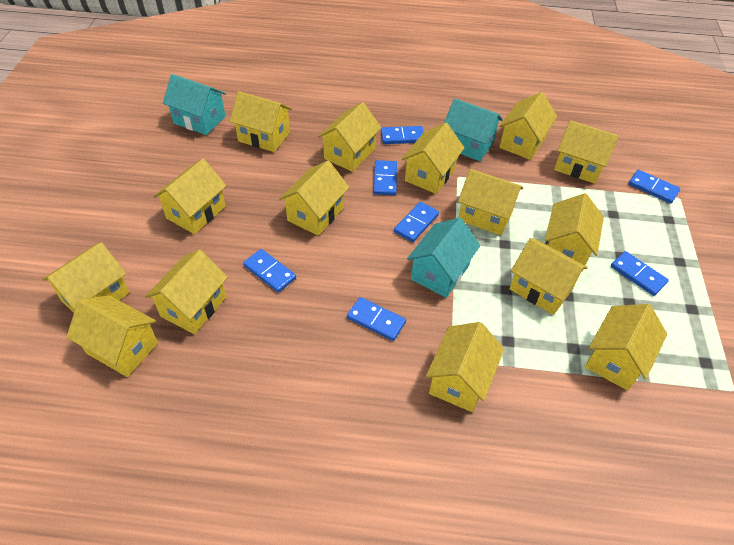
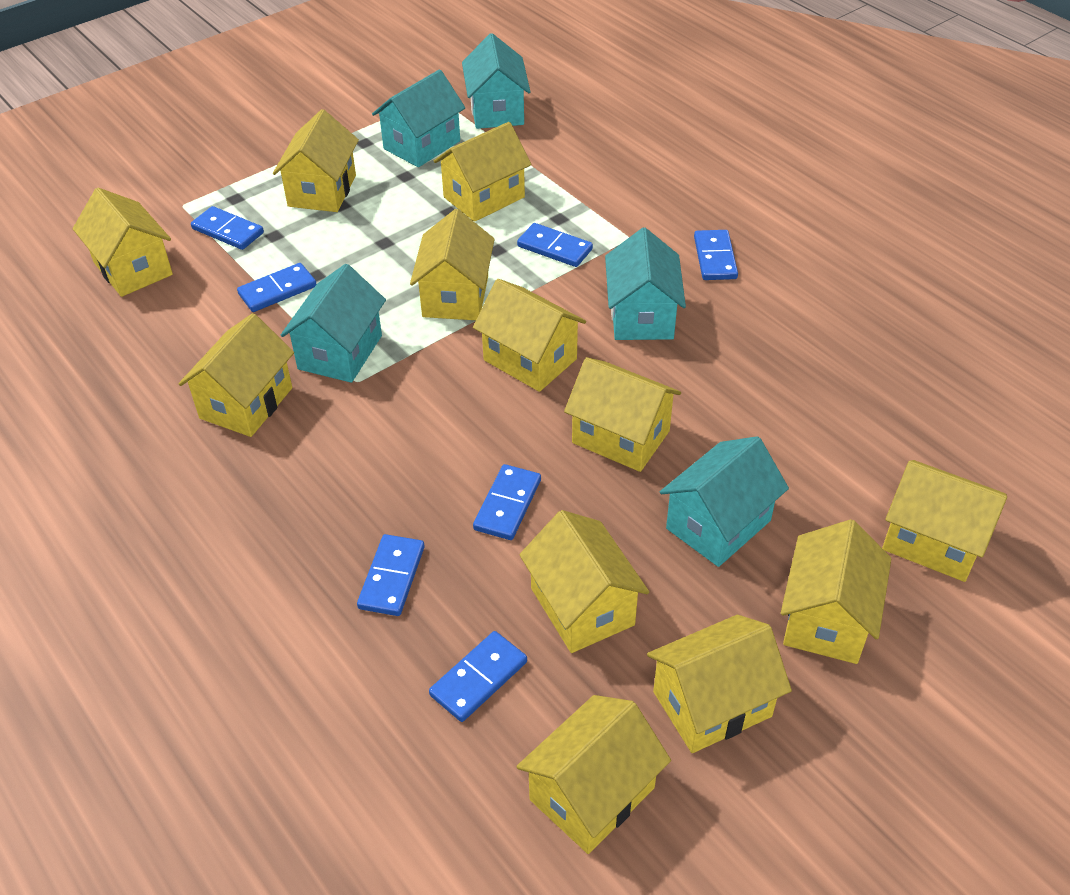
turquoise house: 3 -> 5
yellow house: 15 -> 12

